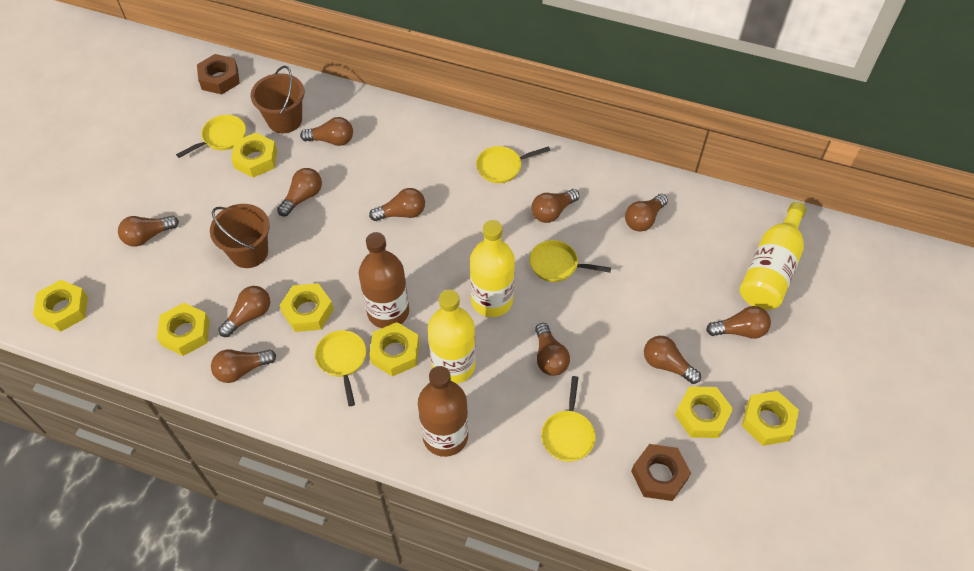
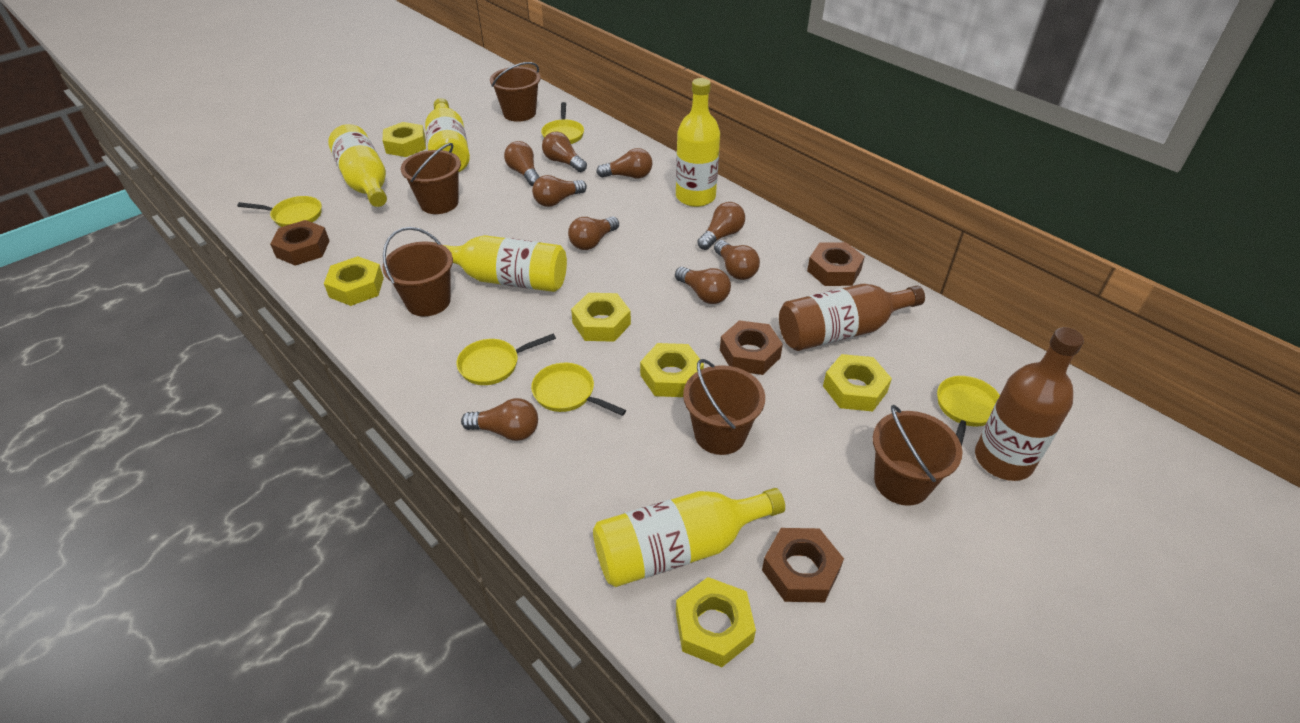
brown bucket: 2 -> 5
brown light bulb: 11 -> 9
brown nut: 2 -> 4
yellow bottle: 3 -> 5
yellow nut: 7 -> 6

